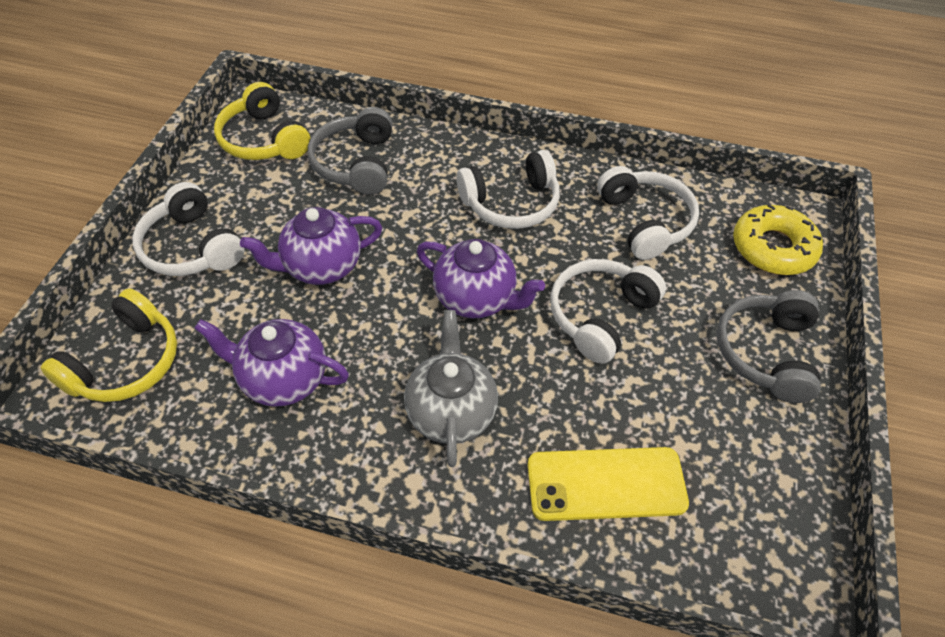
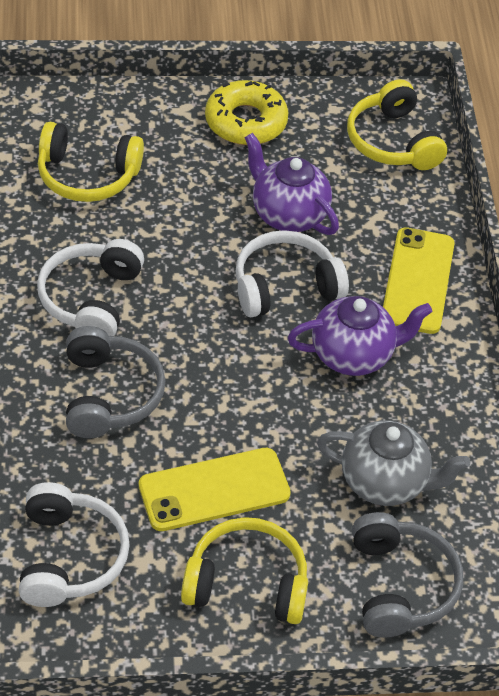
purple teapot: 3 -> 2
white headphones: 4 -> 3
yellow headphones: 2 -> 3
yellow phone: 1 -> 2

